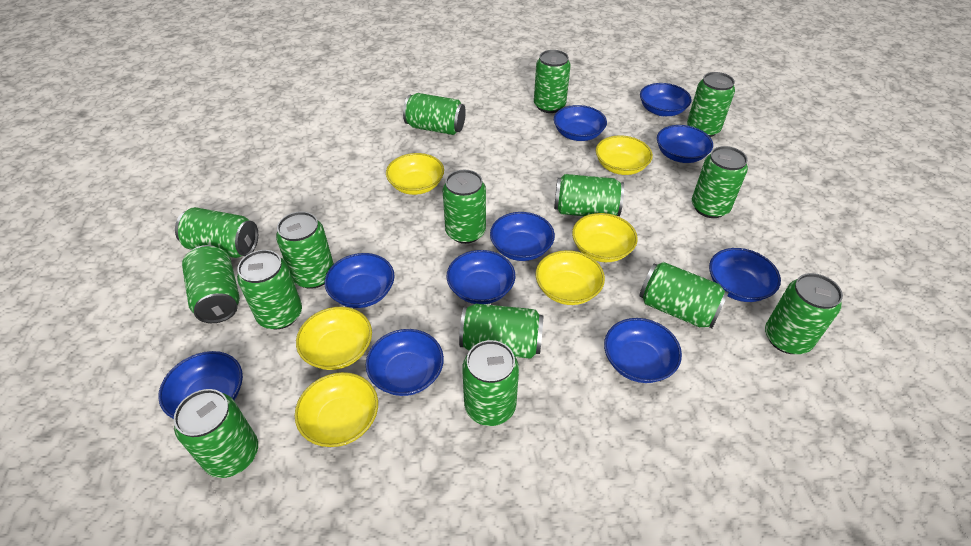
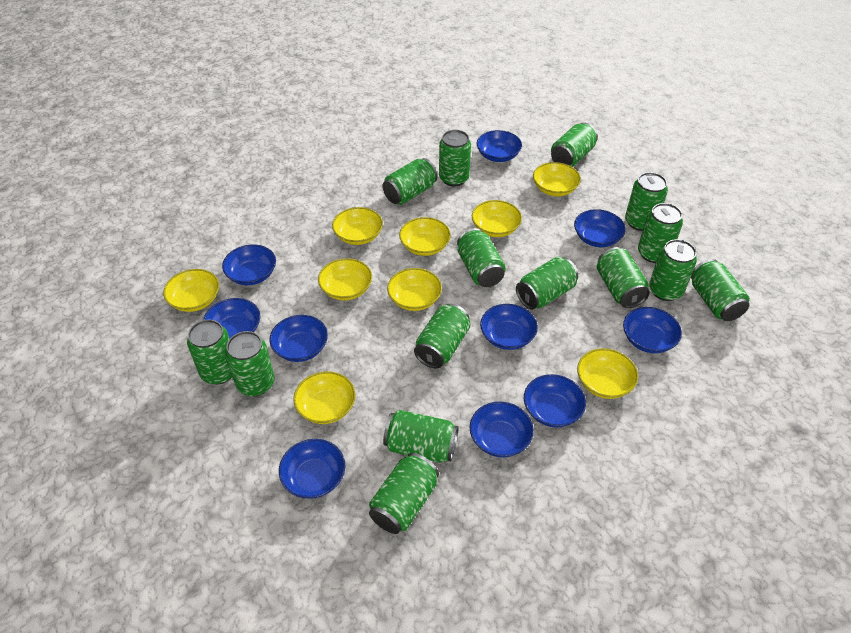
yellow bowl: 6 -> 9

